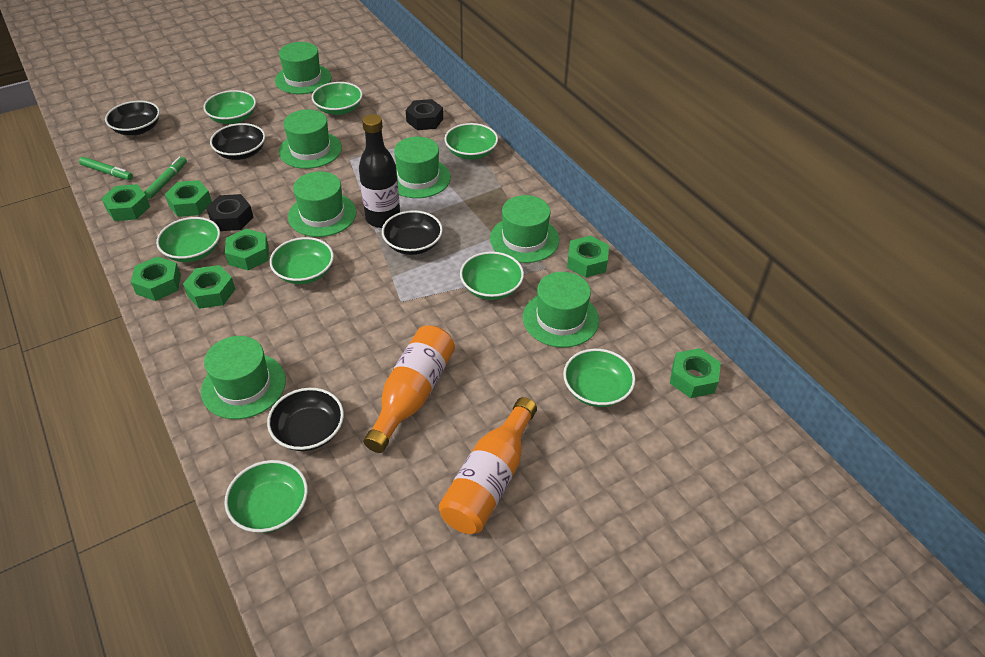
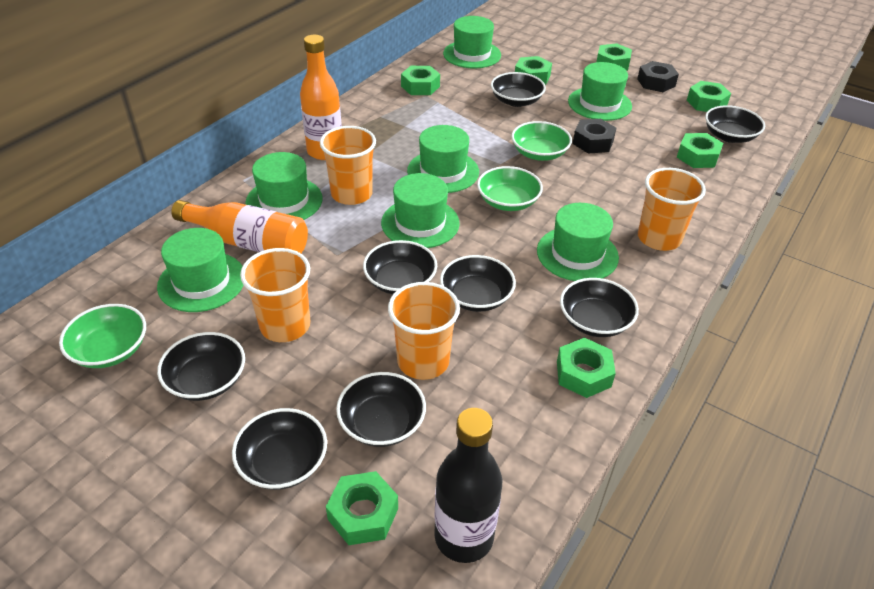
black bowl: 4 -> 8
green bowl: 8 -> 3
green marker: 2 -> 0
orange cup: 0 -> 4

